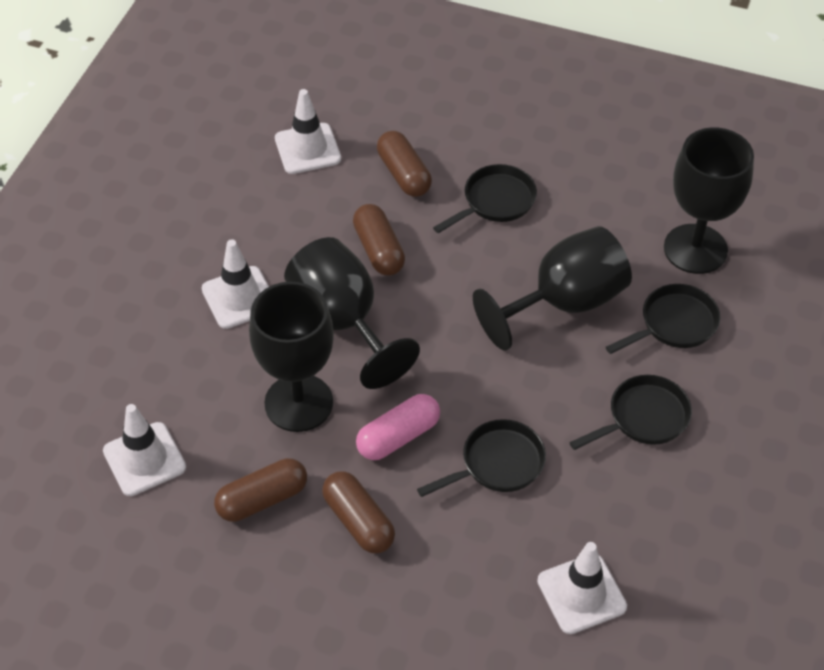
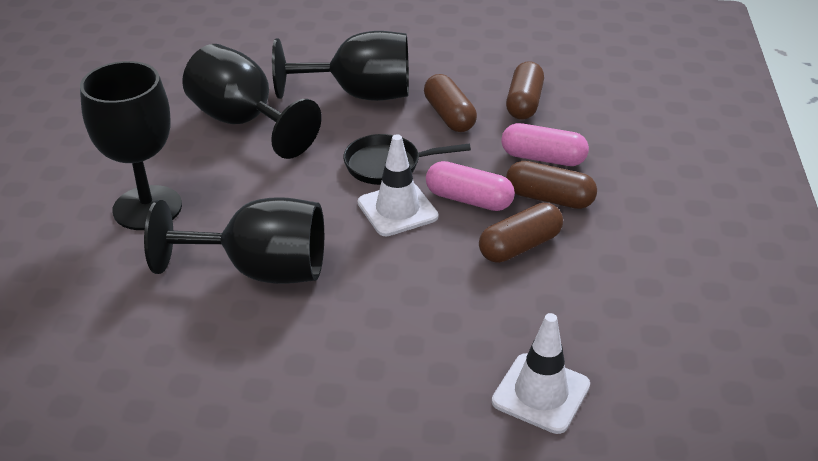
black pan: 4 -> 1
pink capsule: 1 -> 2
white traffic cone: 4 -> 2

